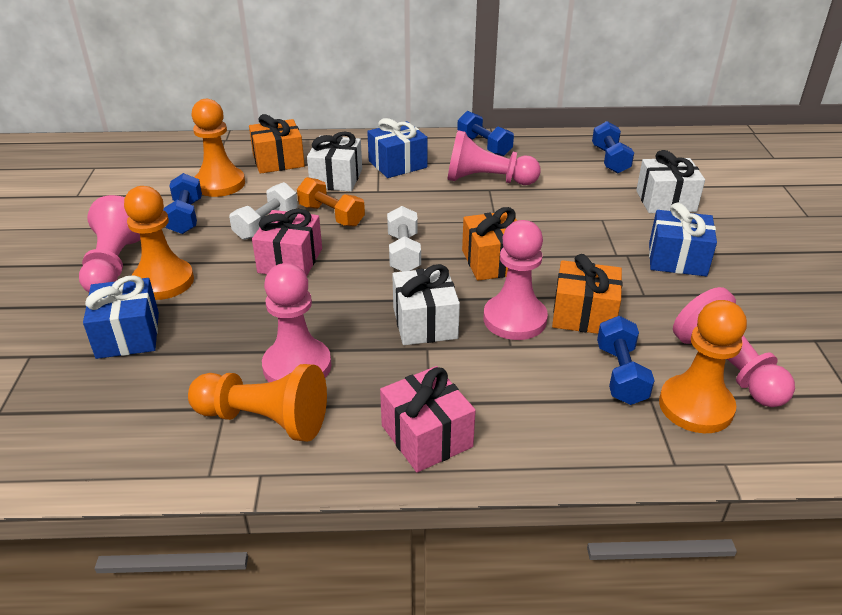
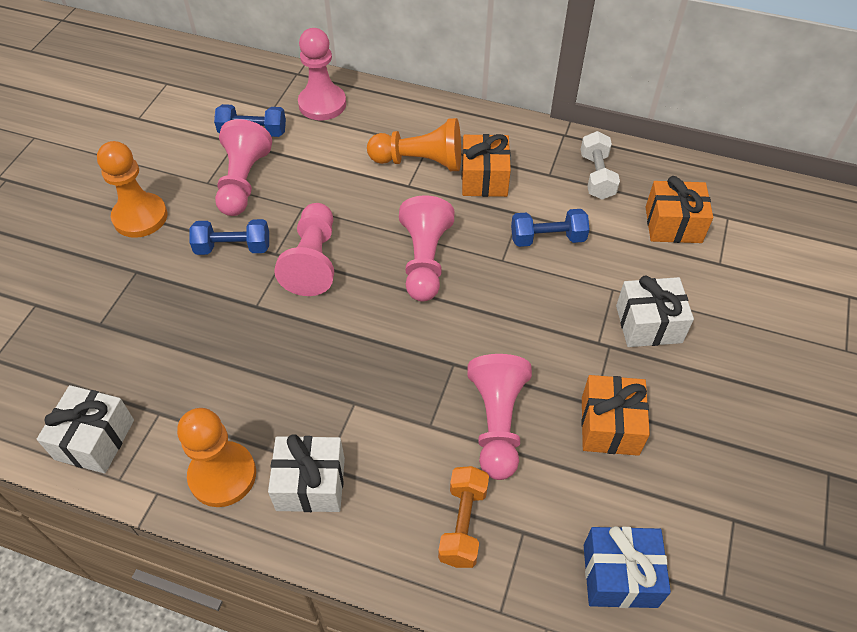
blue dumbbell: 4 -> 3
blue gift: 3 -> 1
orange pawn: 4 -> 3
pink gift: 2 -> 0
white dumbbell: 2 -> 1

